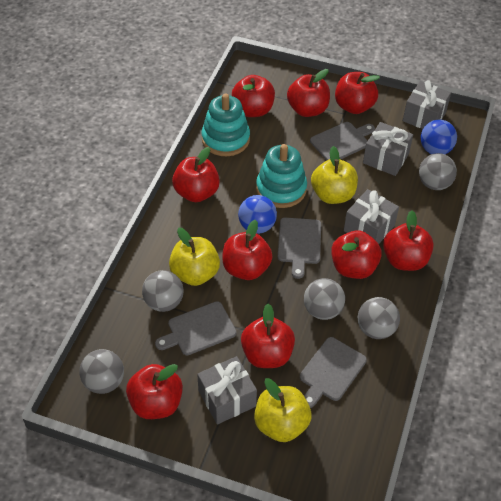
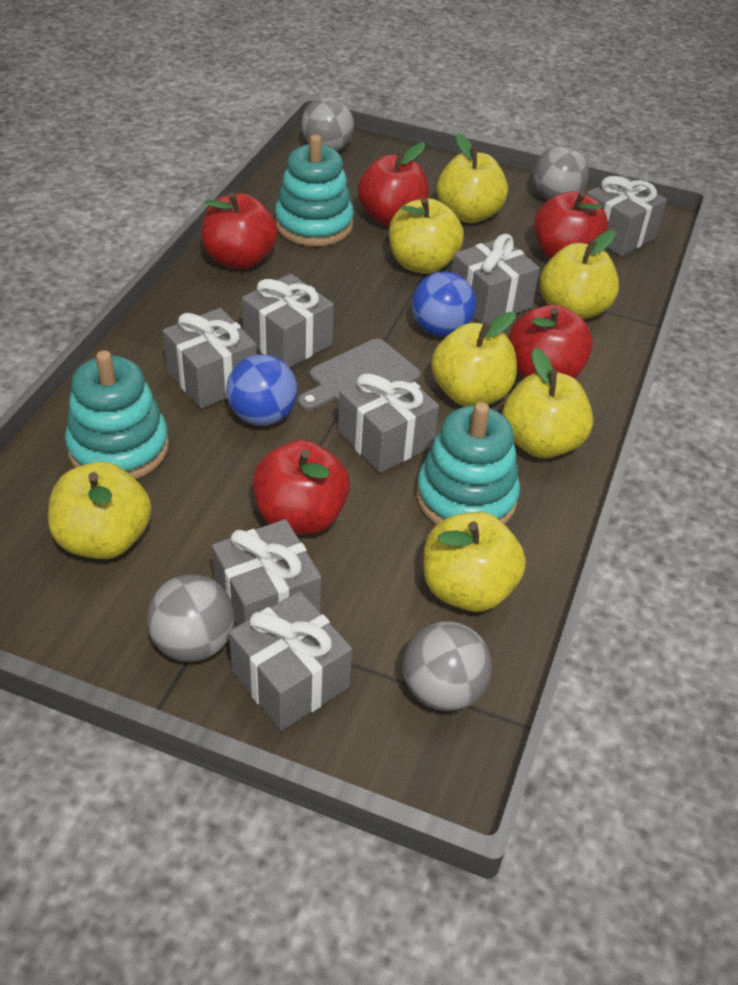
grey ball: 5 -> 4
grey cutting board: 4 -> 1
grey gift: 4 -> 7
red apple: 9 -> 5
turquoise stacking toy: 2 -> 3
yellow apple: 3 -> 7

